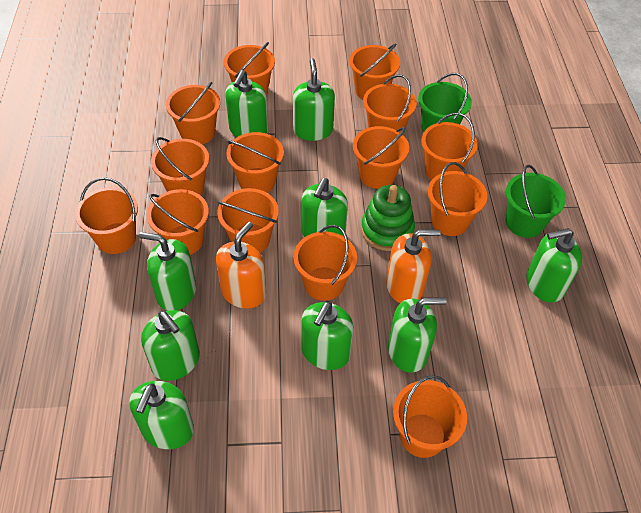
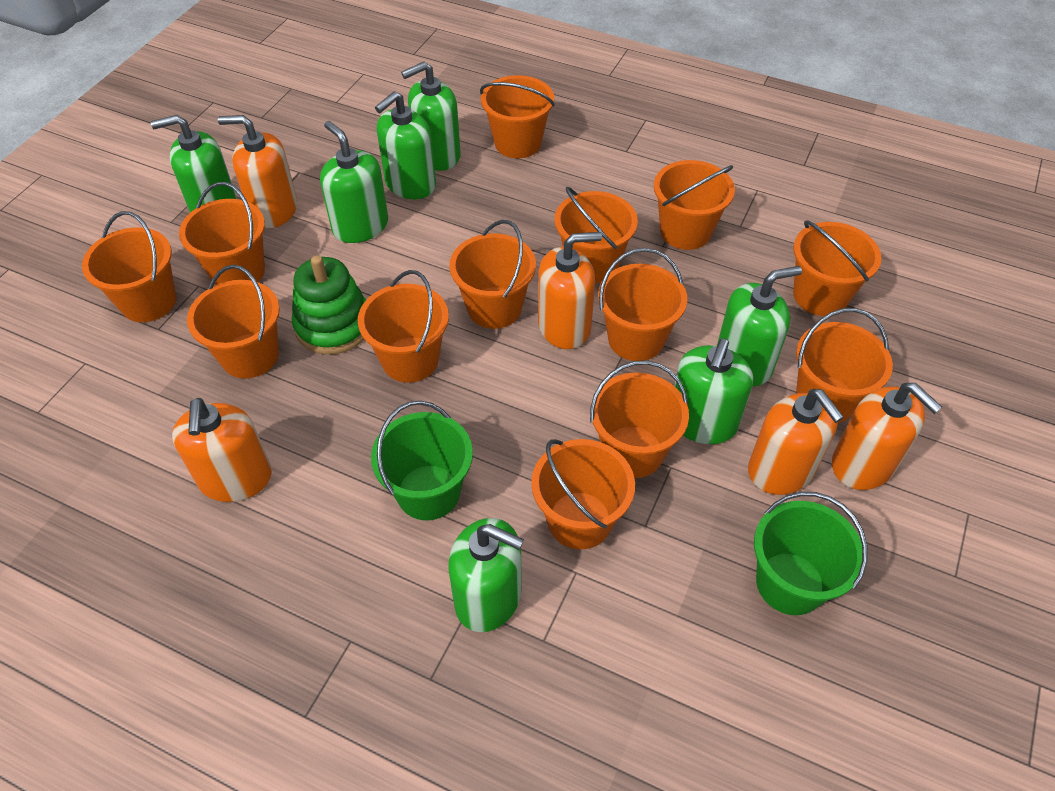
green soap dispenser: 9 -> 7
orange bucket: 14 -> 13
orange soap dispenser: 2 -> 5

